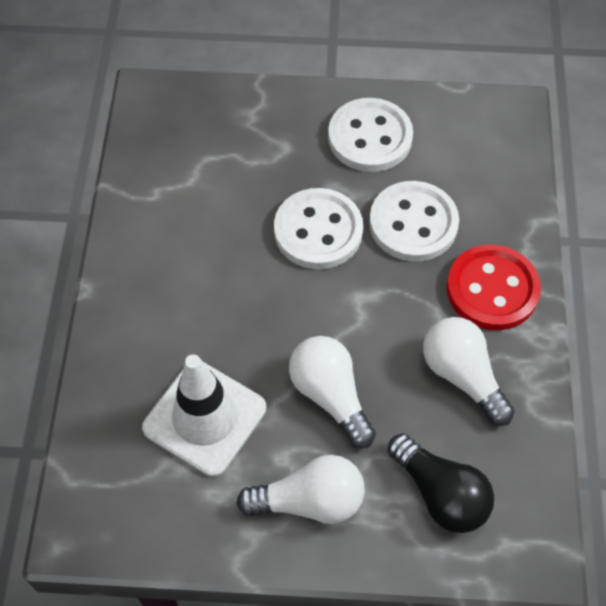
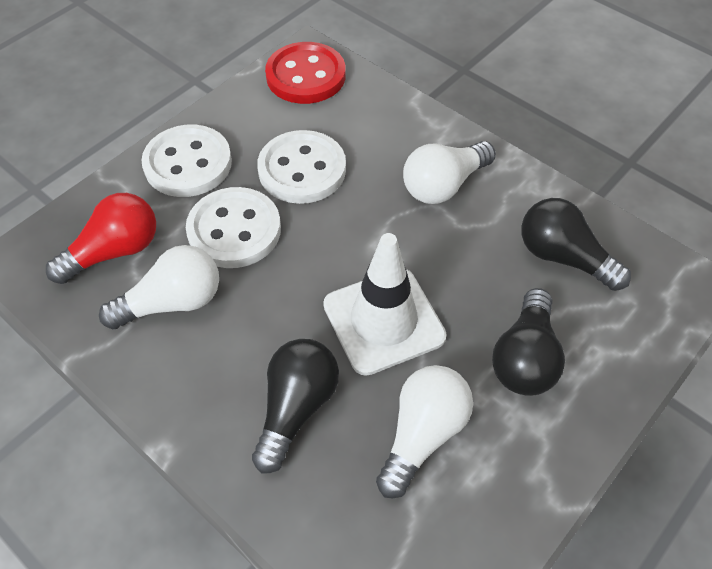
black light bulb: 1 -> 3
red light bulb: 0 -> 1

